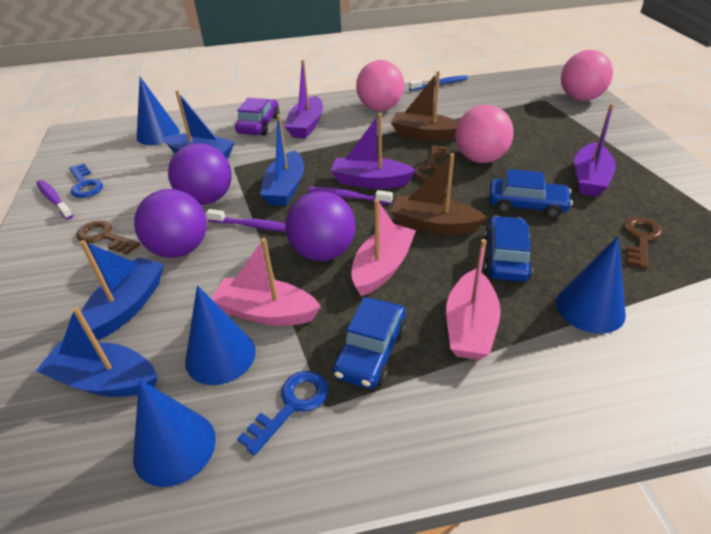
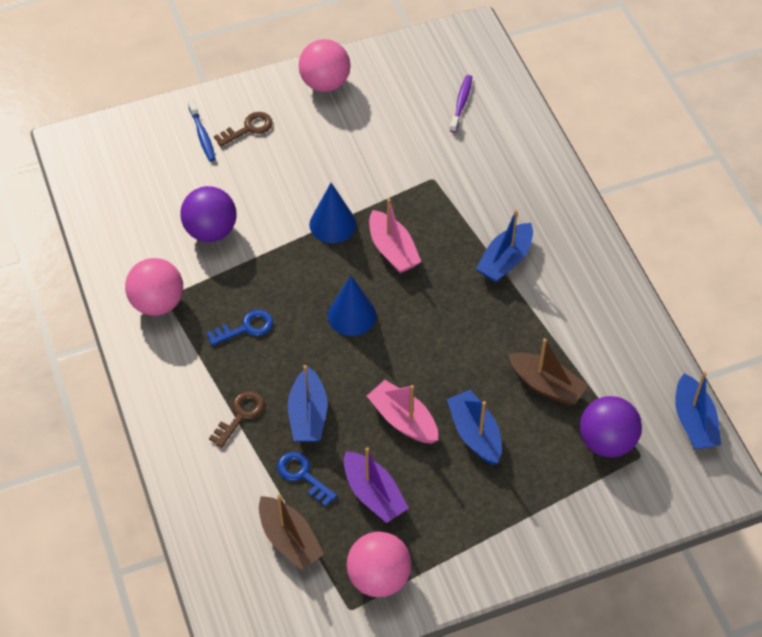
blue car: 3 -> 0
blue cone: 4 -> 2
brown key: 3 -> 2
pink boat: 3 -> 2
purple ball: 3 -> 2
purple boat: 3 -> 1
purple car: 1 -> 0
purple toothbrush: 3 -> 1

